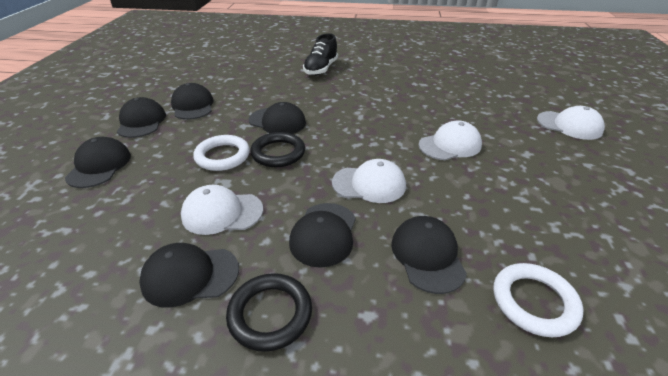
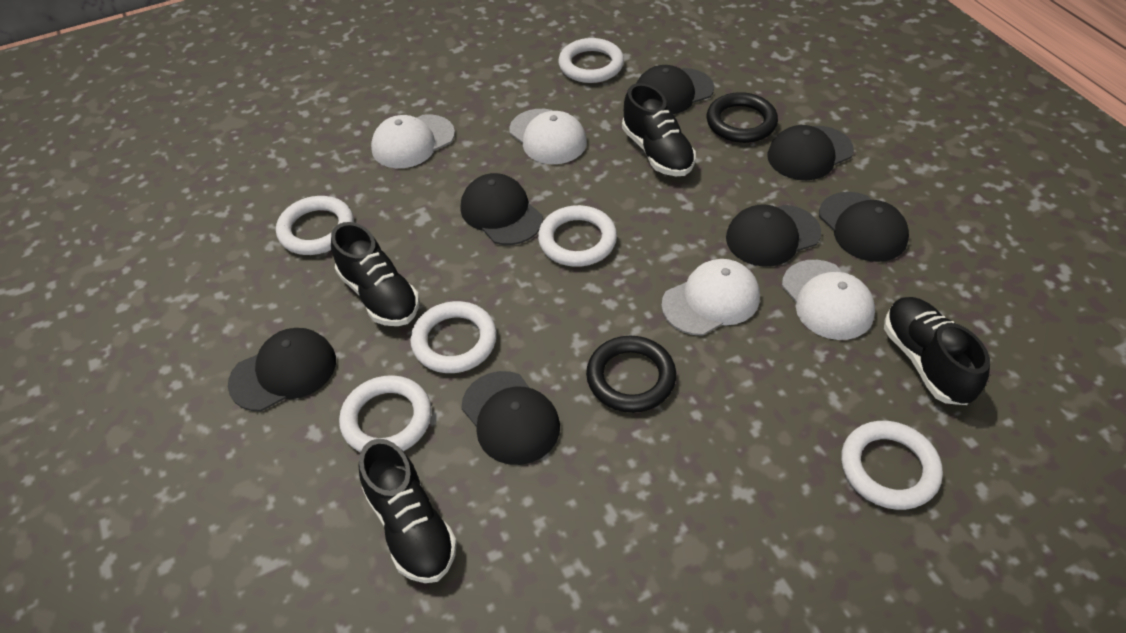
black shoe: 1 -> 4
white ring: 2 -> 6

